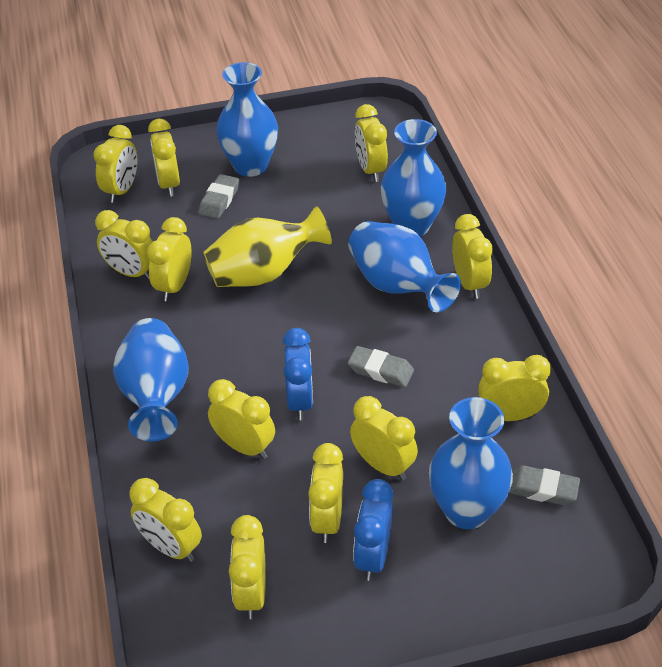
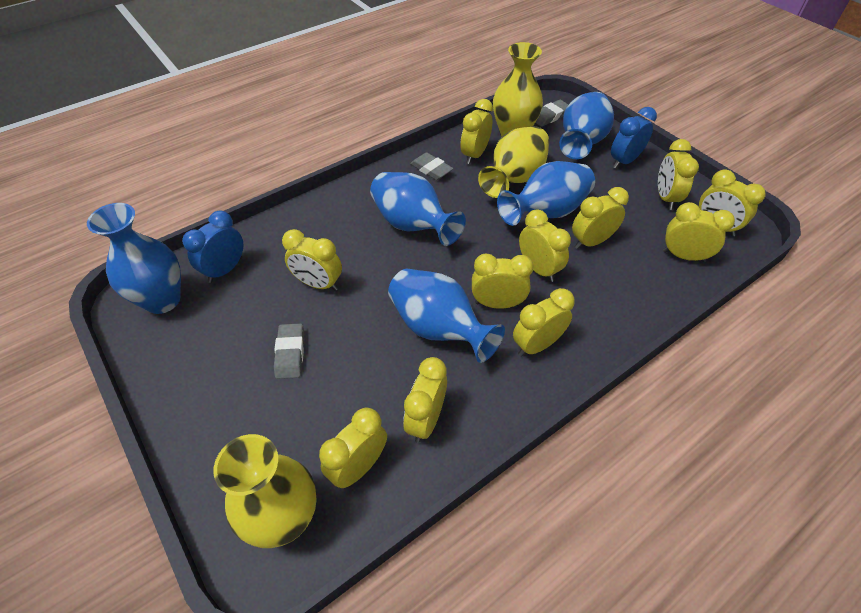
yellow clock: 12 -> 11
yellow vase: 1 -> 3

